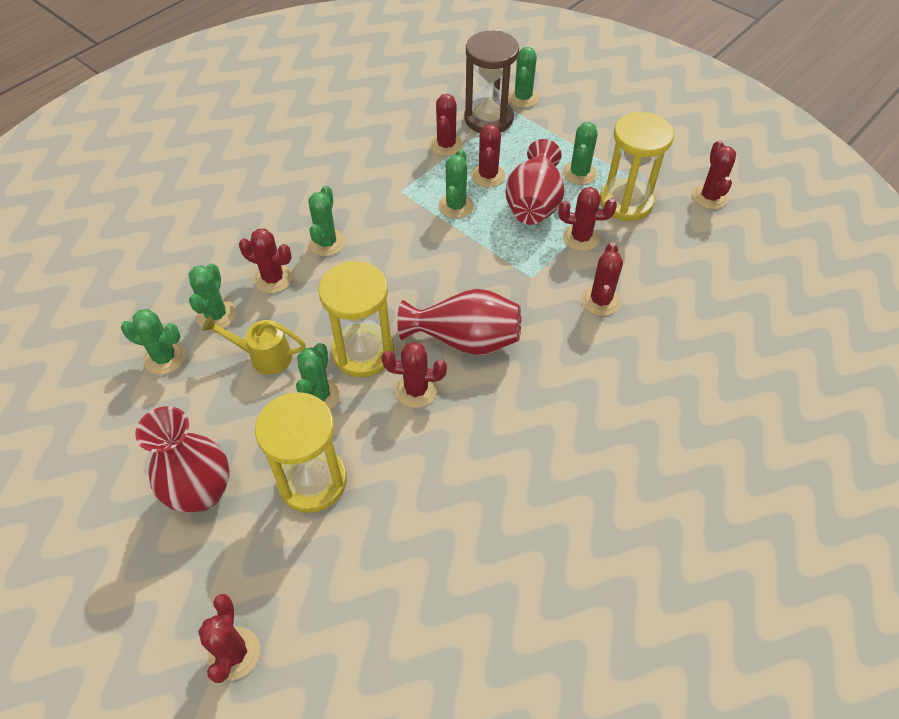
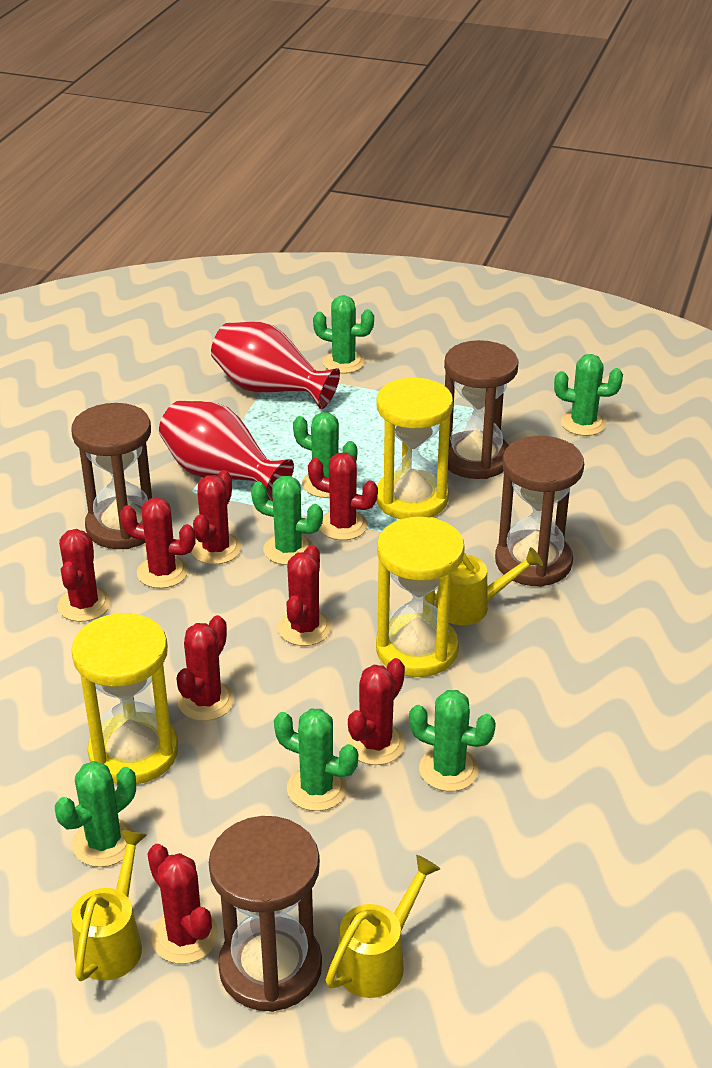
brown hourglass: 1 -> 4
red vase: 3 -> 2
yellow watering can: 1 -> 3

